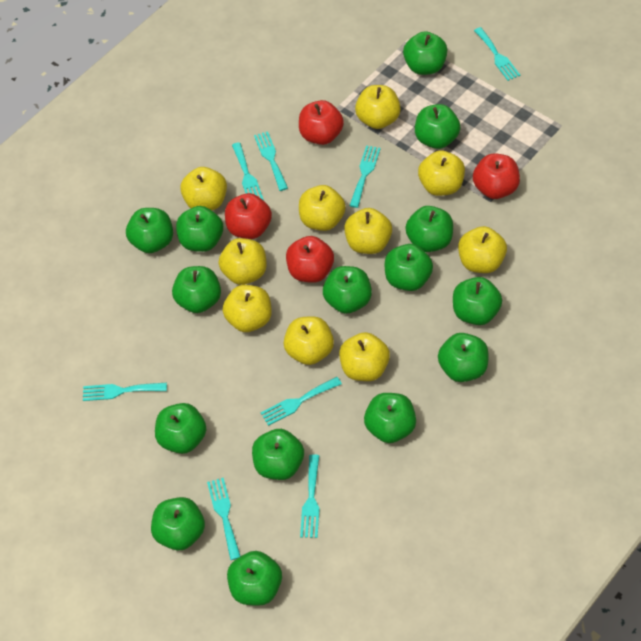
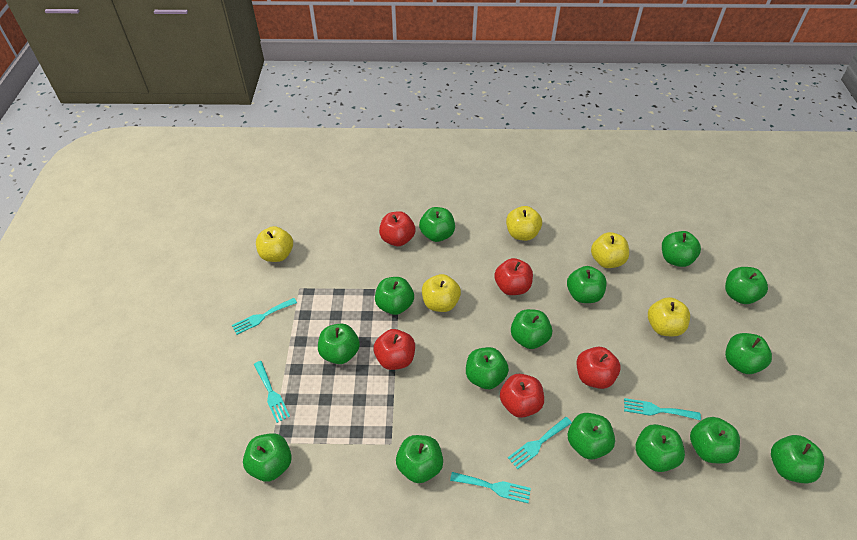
red apple: 4 -> 5
turquoise fork: 8 -> 5
yellow apple: 10 -> 5

